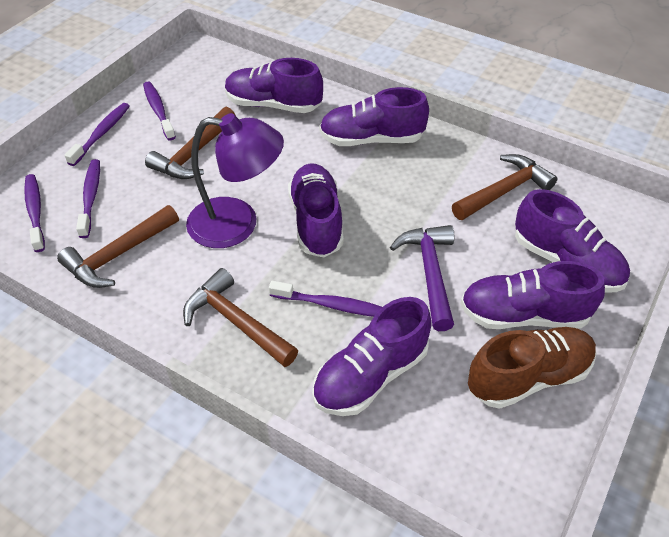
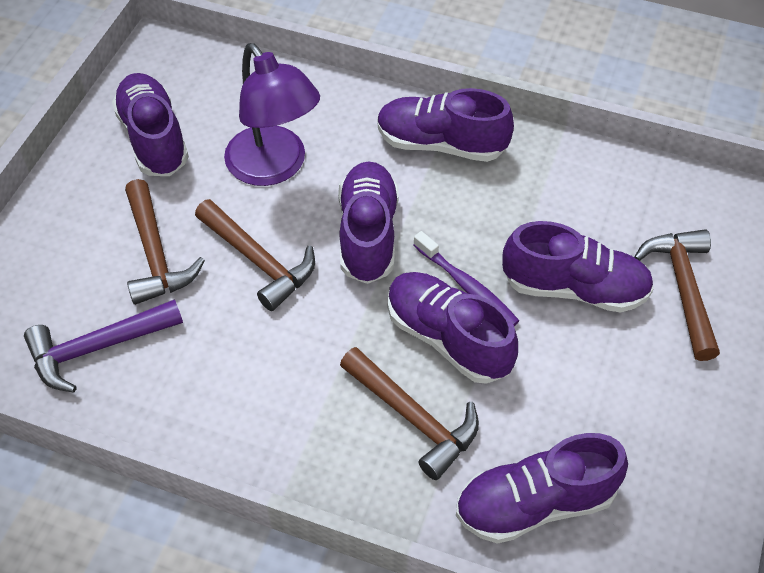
brown shoe: 1 -> 0
purple toothbrush: 5 -> 1

